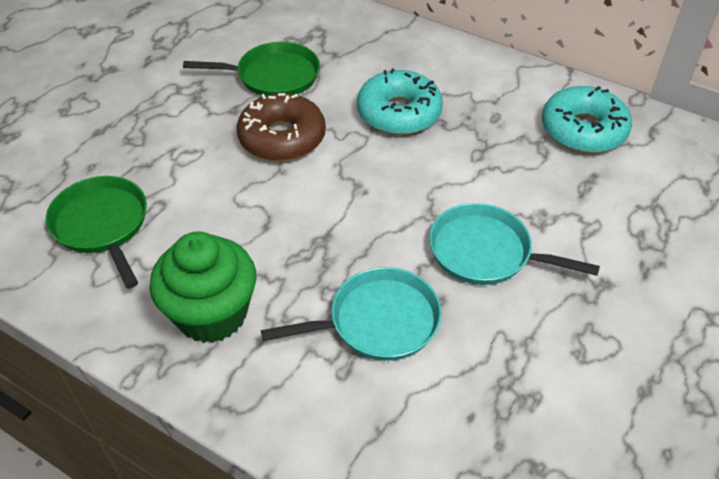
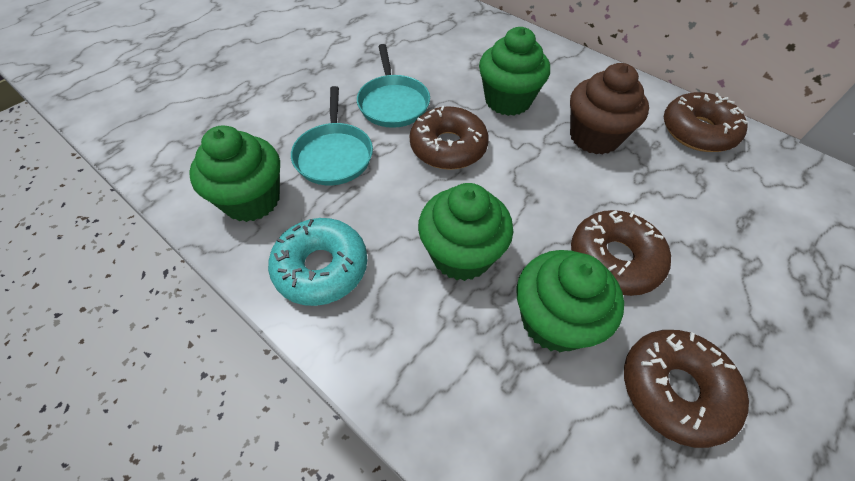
brown cupcake: 0 -> 1
brown donut: 1 -> 4
green cupcake: 1 -> 4
green pan: 2 -> 0
turquoise donut: 2 -> 1

